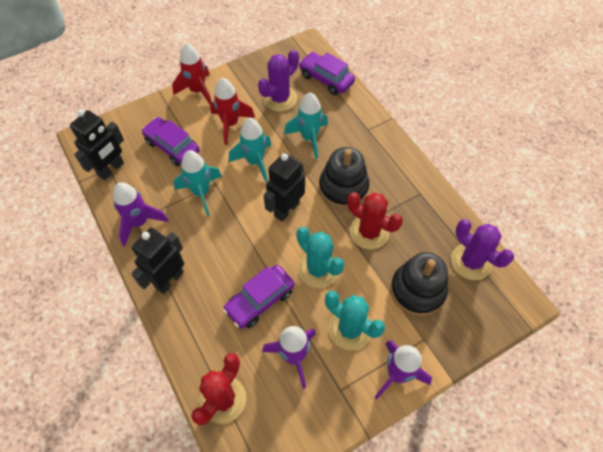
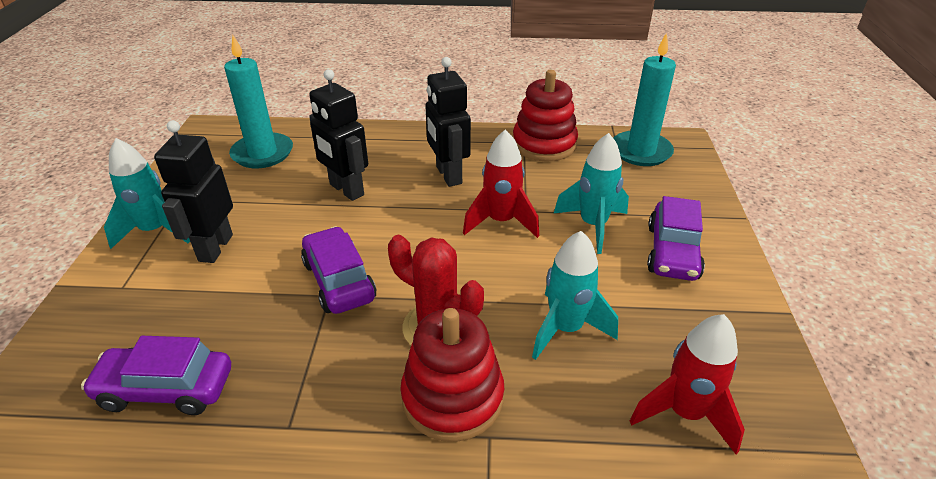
black stacking toy: 2 -> 0
purple cactus: 2 -> 0
purple rocket: 3 -> 0
red cactus: 2 -> 1
red stacking toy: 0 -> 2
turquoise cactus: 2 -> 0
turquoise candle: 0 -> 2

